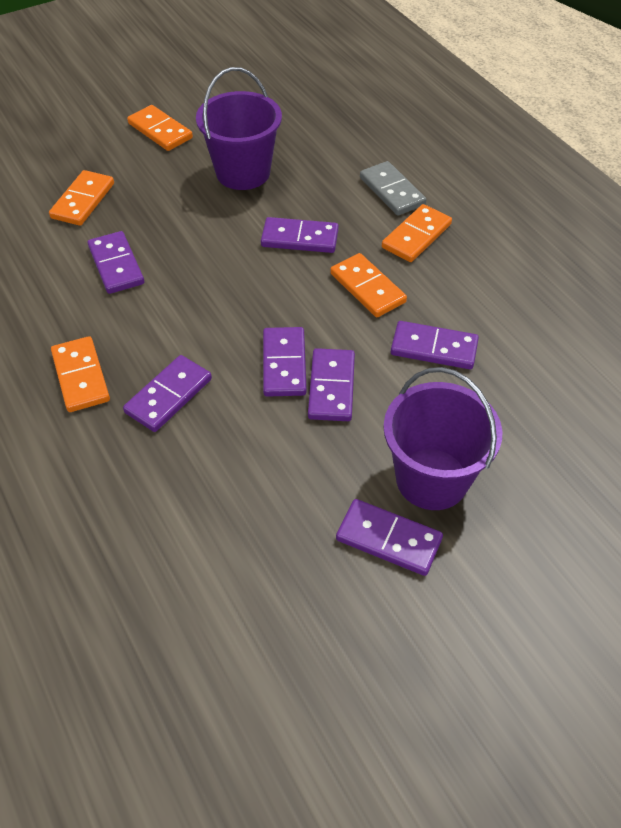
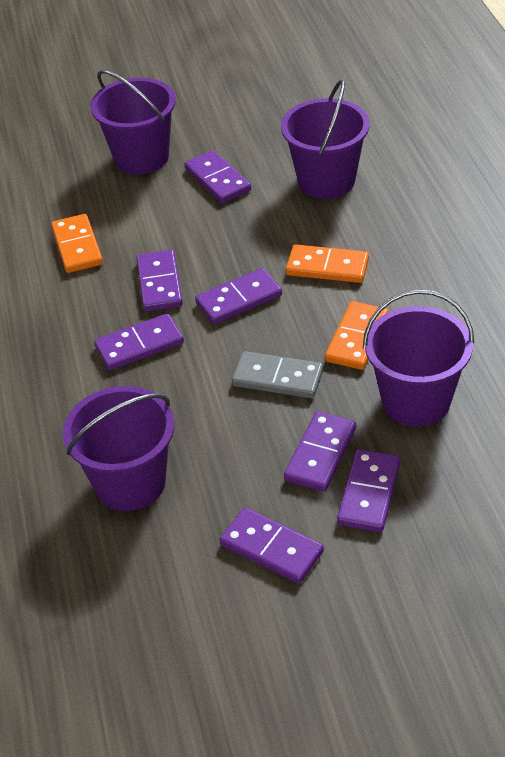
orange domino: 5 -> 3
purple bucket: 2 -> 4

